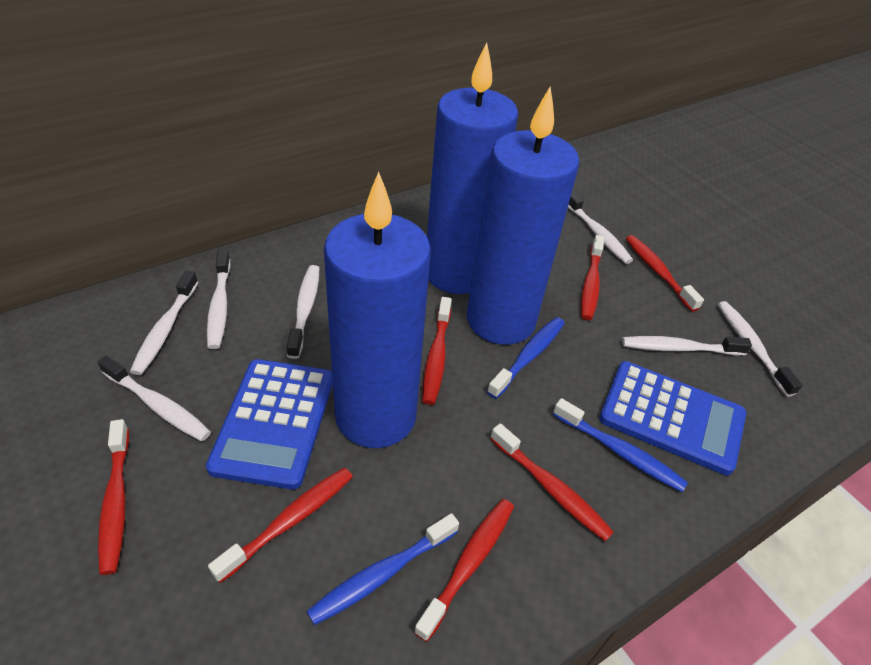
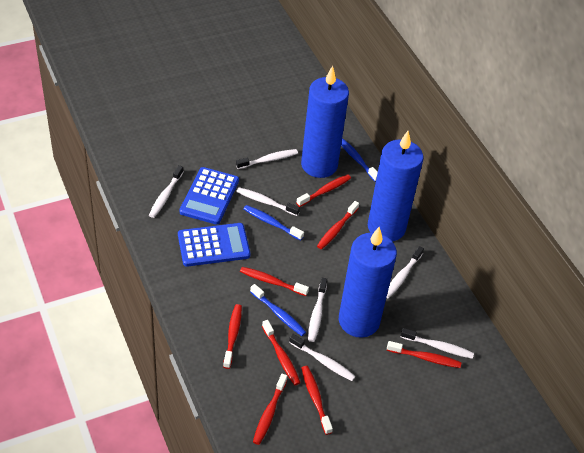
red toothbrush: 7 -> 8

